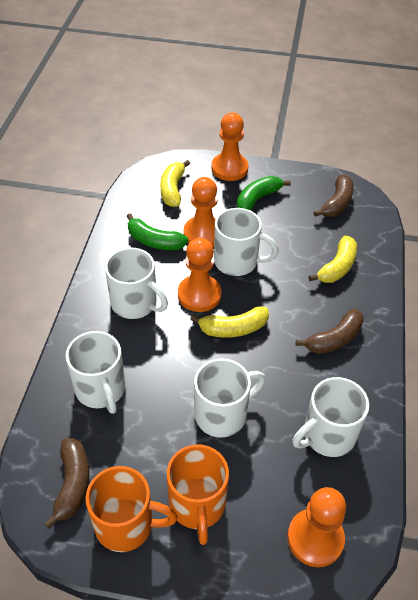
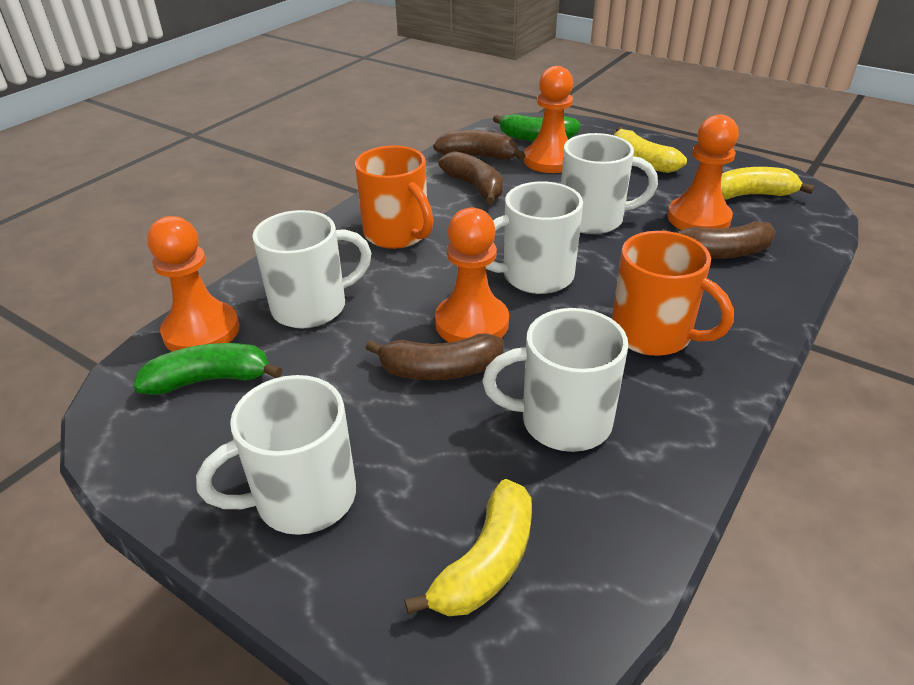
brown banana: 3 -> 4

